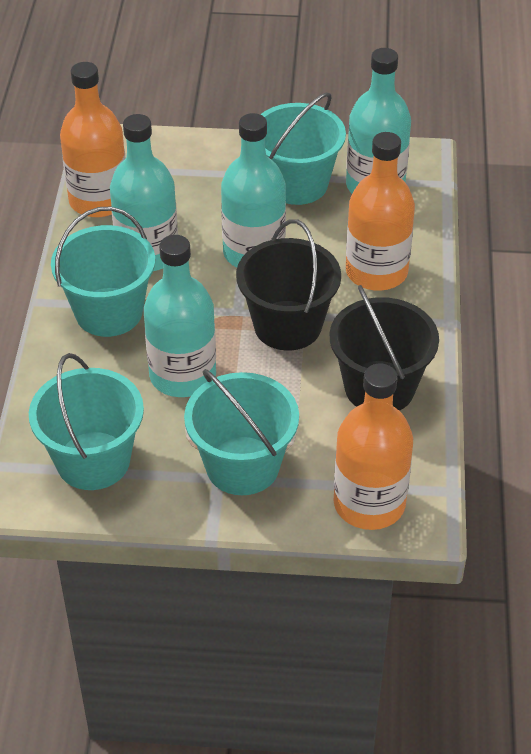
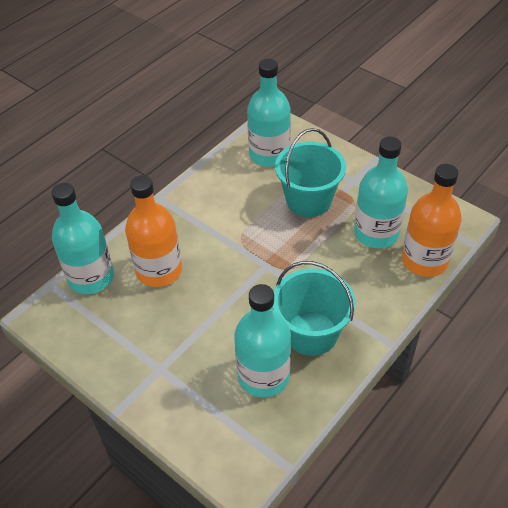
black bucket: 2 -> 0
orange bottle: 3 -> 2
turquoise bucket: 4 -> 2

